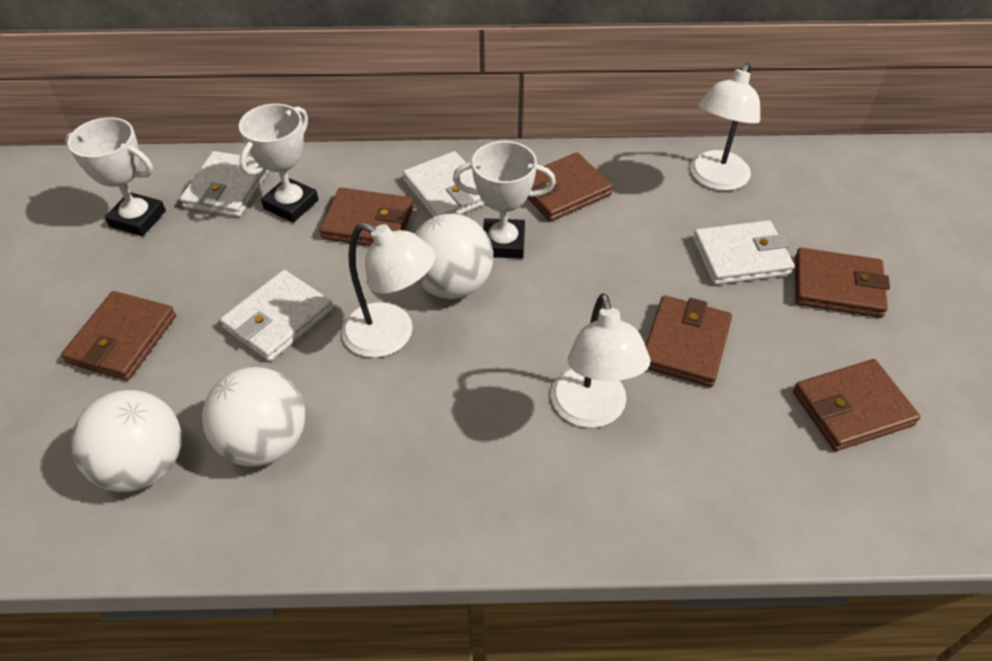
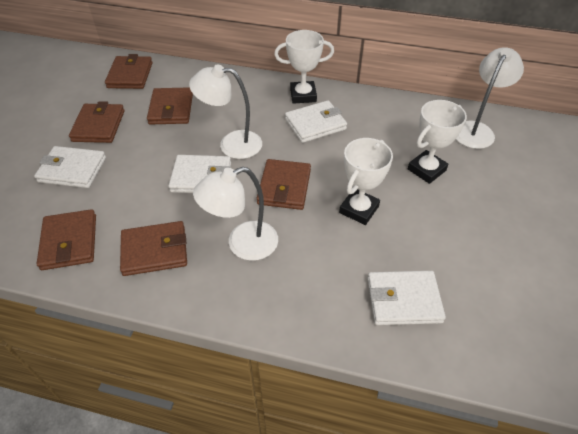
white ball: 3 -> 0

